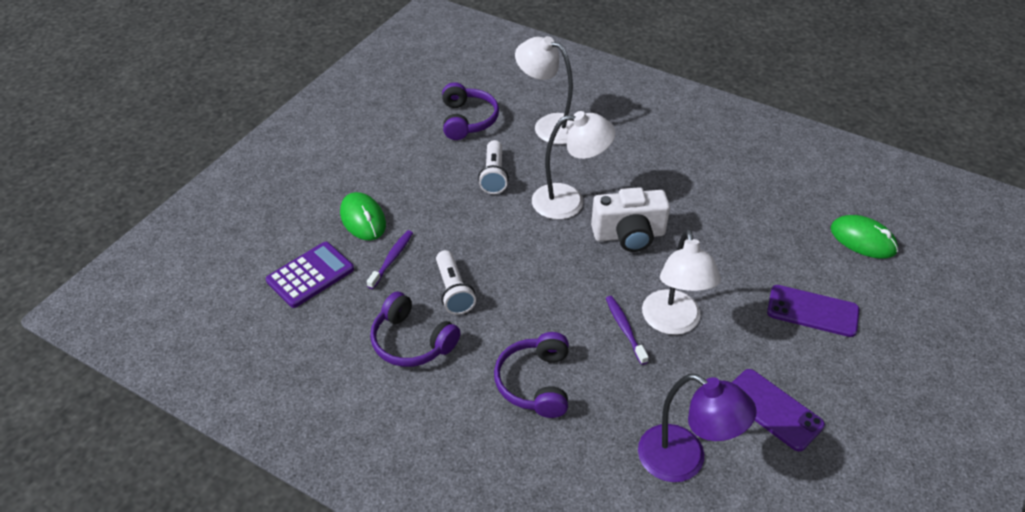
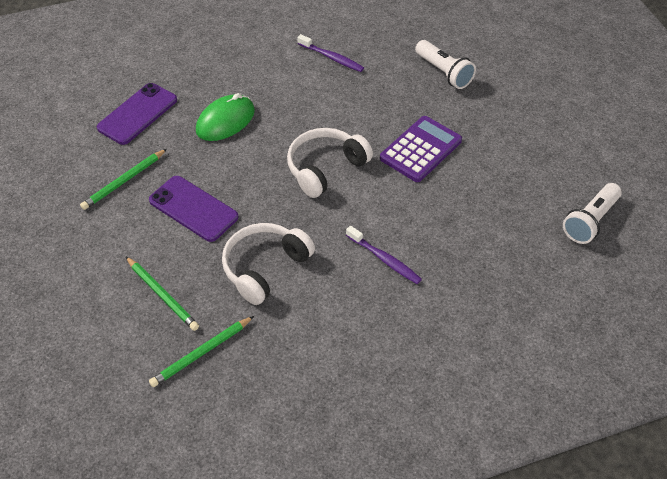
green mouse: 2 -> 1
green pencil: 0 -> 3
purple headphones: 3 -> 0
purple lamp: 1 -> 0
white camera: 1 -> 0
white headphones: 0 -> 2
white lamp: 3 -> 0

